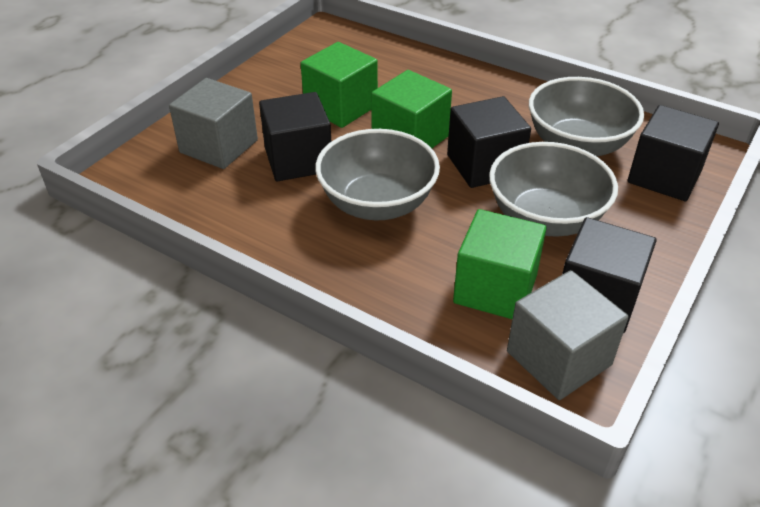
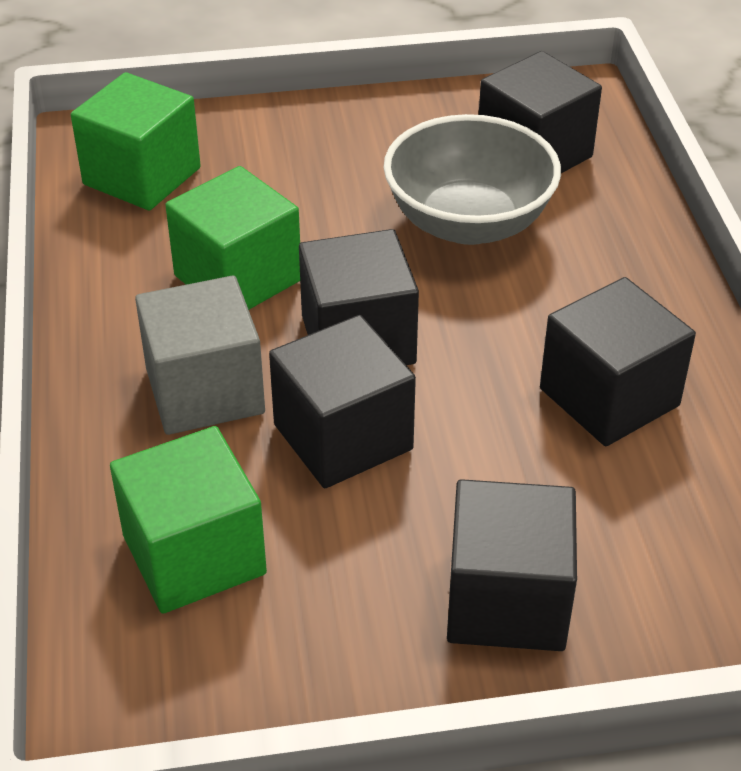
black cube: 4 -> 5
grey bowl: 3 -> 1
grey cube: 2 -> 1

